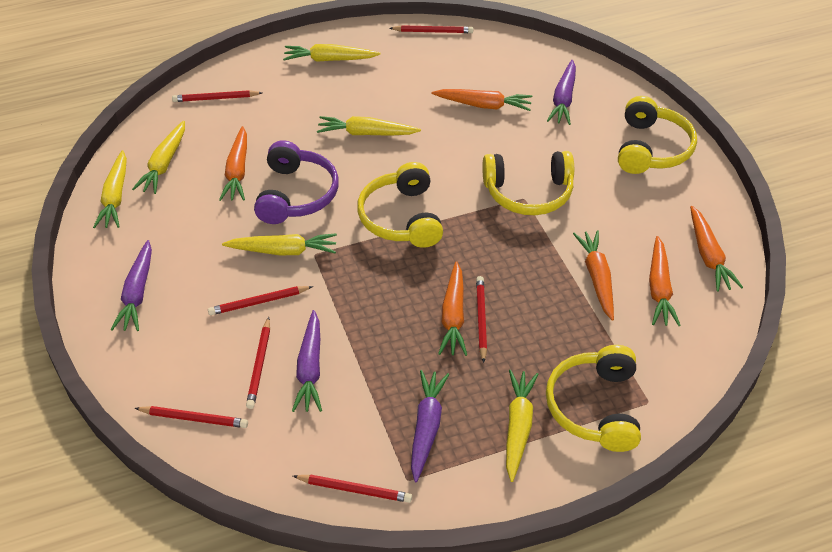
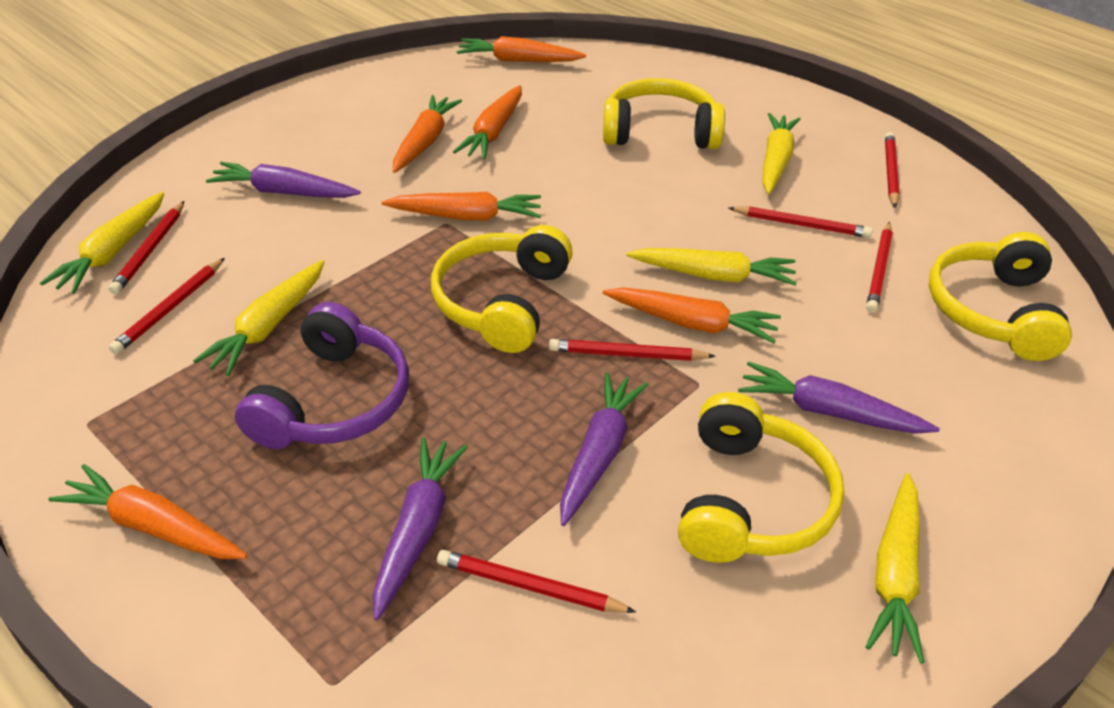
yellow carrot: 6 -> 5

